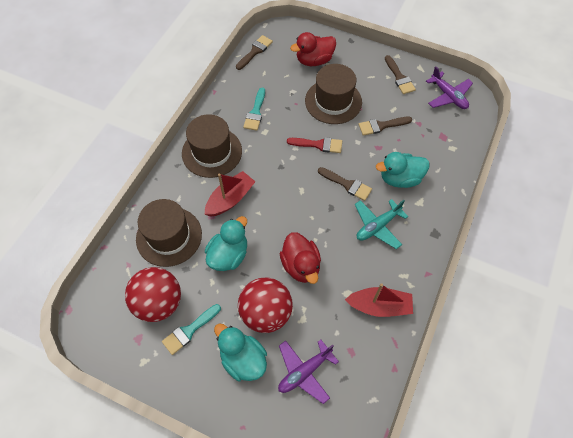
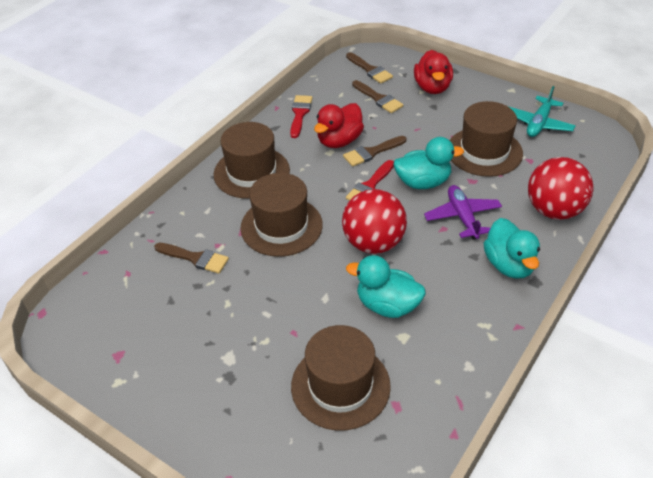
brown hat: 3 -> 4
purple plane: 2 -> 1
red boat: 2 -> 0
red brush: 1 -> 2
turquoise brush: 2 -> 0

